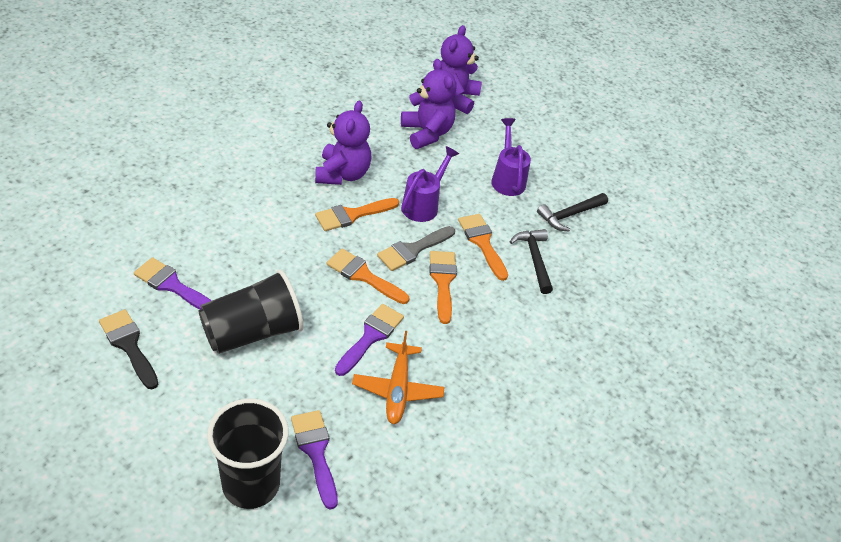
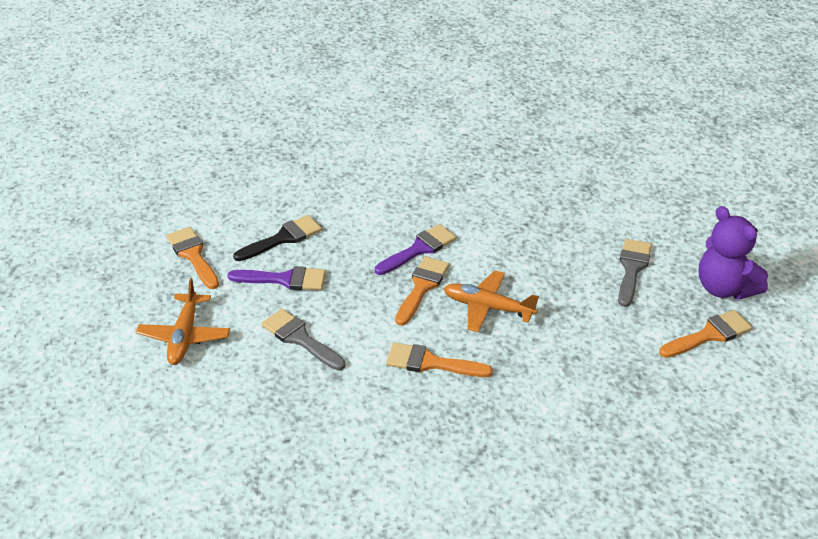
black cup: 2 -> 0
black hammer: 2 -> 0
grey brush: 1 -> 2
orange plane: 1 -> 2
purple brush: 3 -> 2
purple teddy bear: 3 -> 1
purple watering can: 2 -> 0

